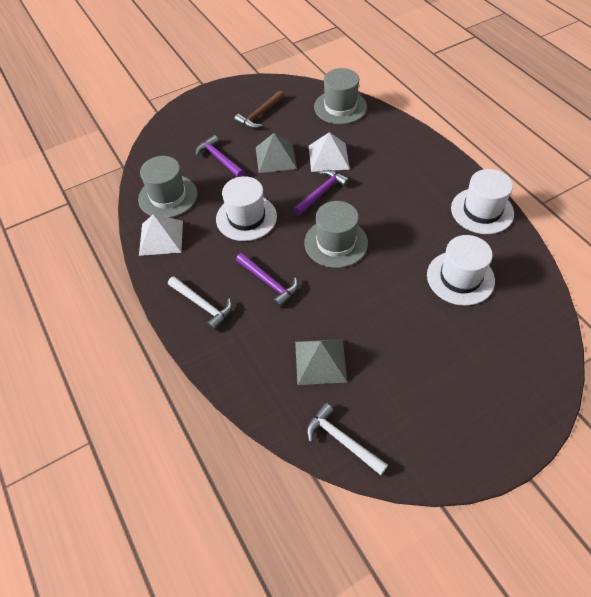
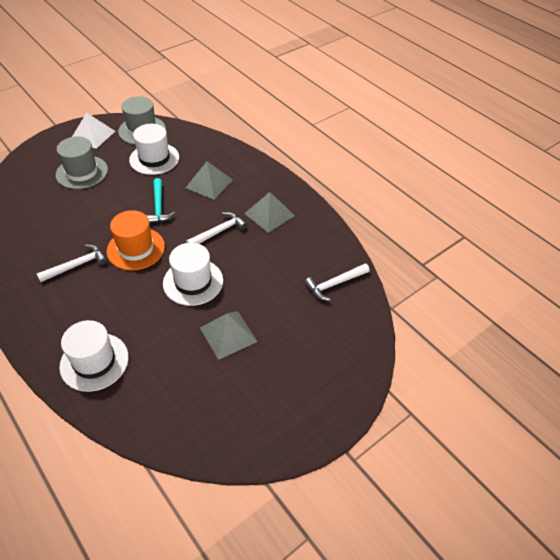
brown hammer: 1 -> 0
grey hat: 3 -> 2
grey pyramid: 2 -> 3
orange hat: 0 -> 1
purple hammer: 3 -> 0
turquoise hammer: 0 -> 1
white hammer: 2 -> 3
white pyramid: 2 -> 1

